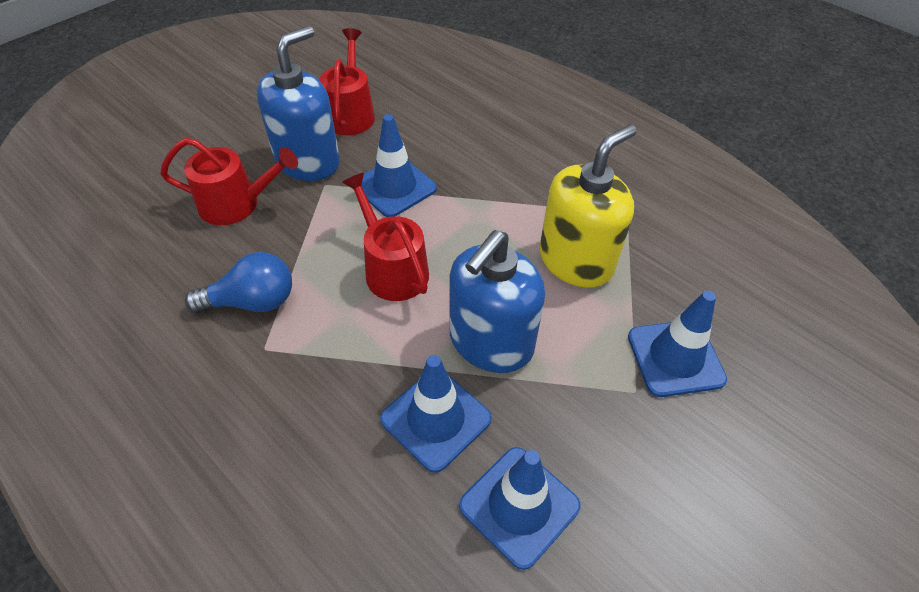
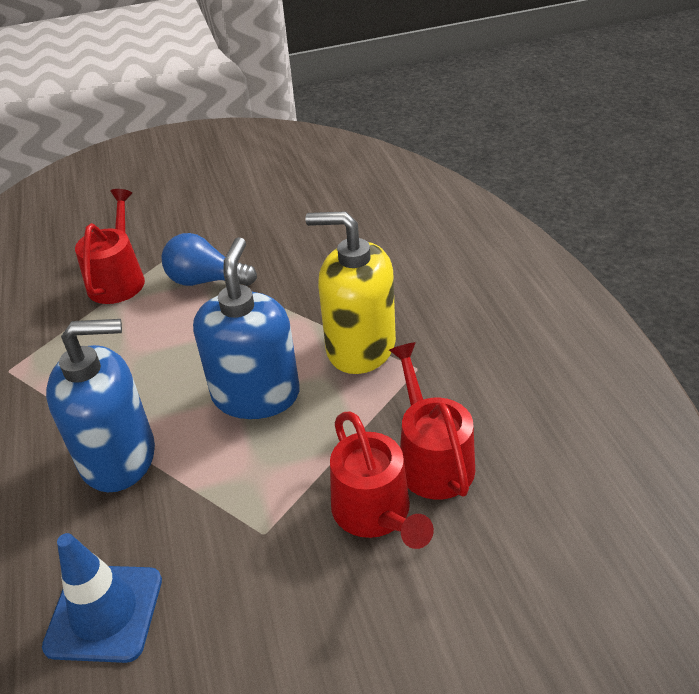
blue traffic cone: 4 -> 1

